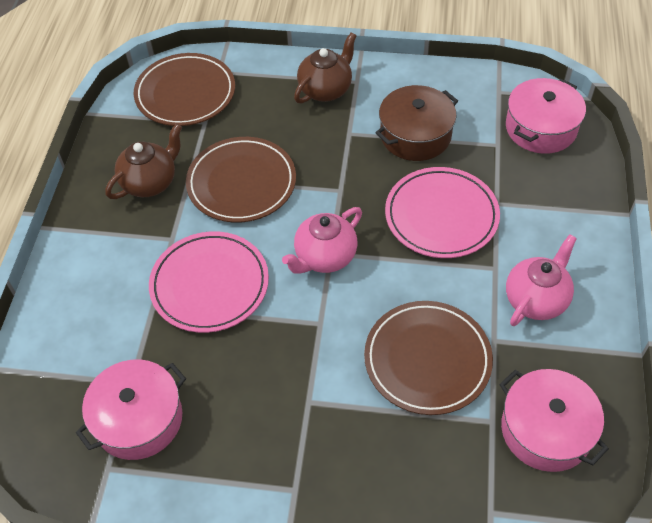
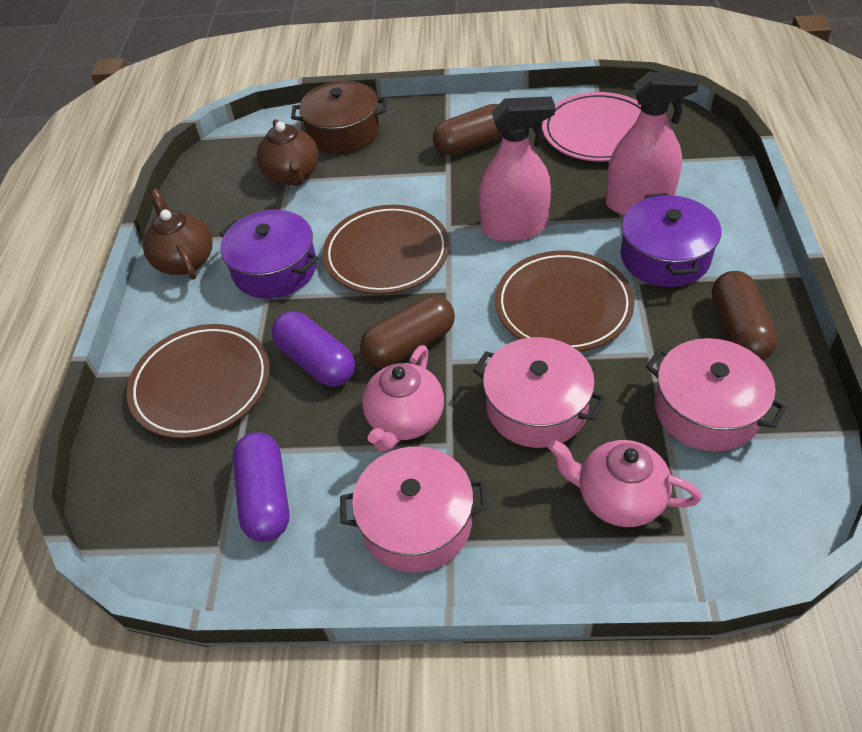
brown capsule: 0 -> 3
pink plate: 2 -> 1
pink spray bottle: 0 -> 2
purple capsule: 0 -> 2
purple pot: 0 -> 2

